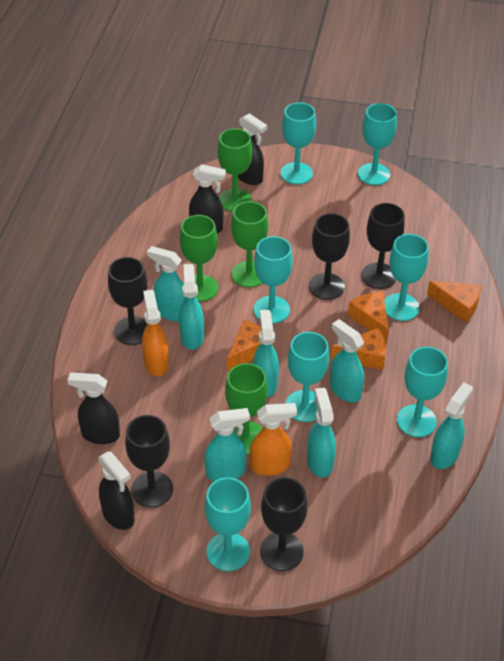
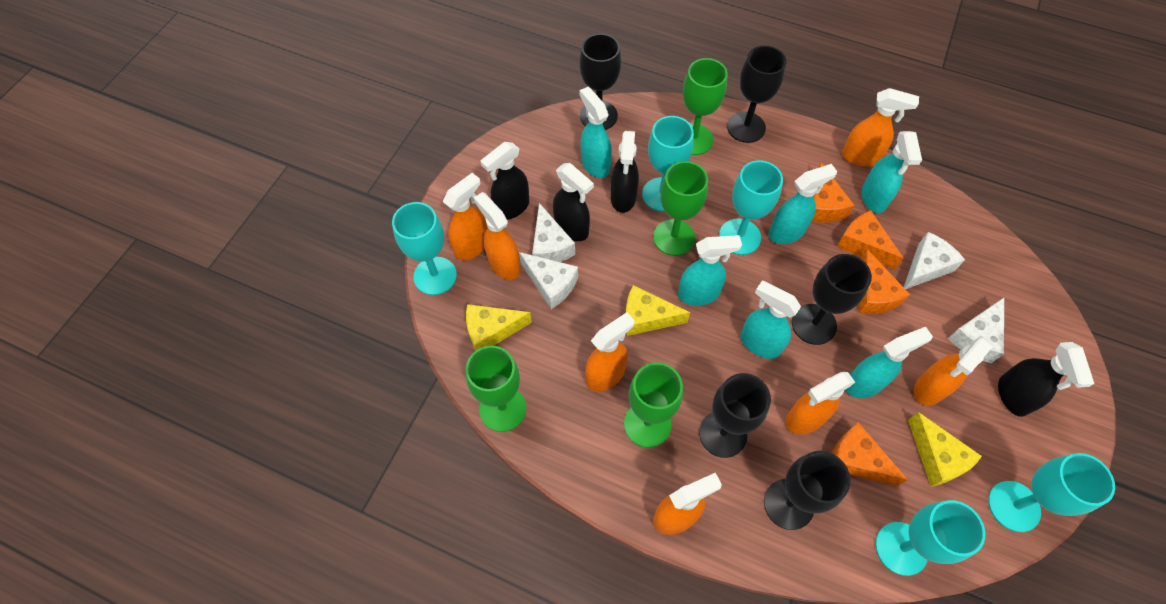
orange spray bottle: 2 -> 7
turquoise goblet: 7 -> 5
turquoise spray bottle: 7 -> 6
white cheese: 0 -> 4
yellow cheese: 0 -> 3

